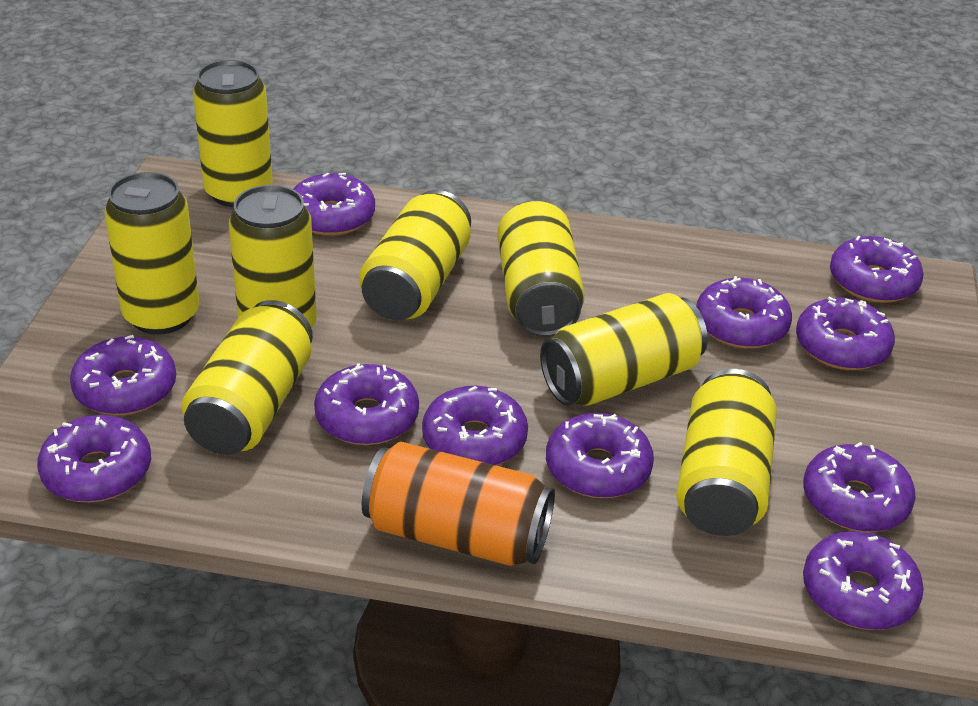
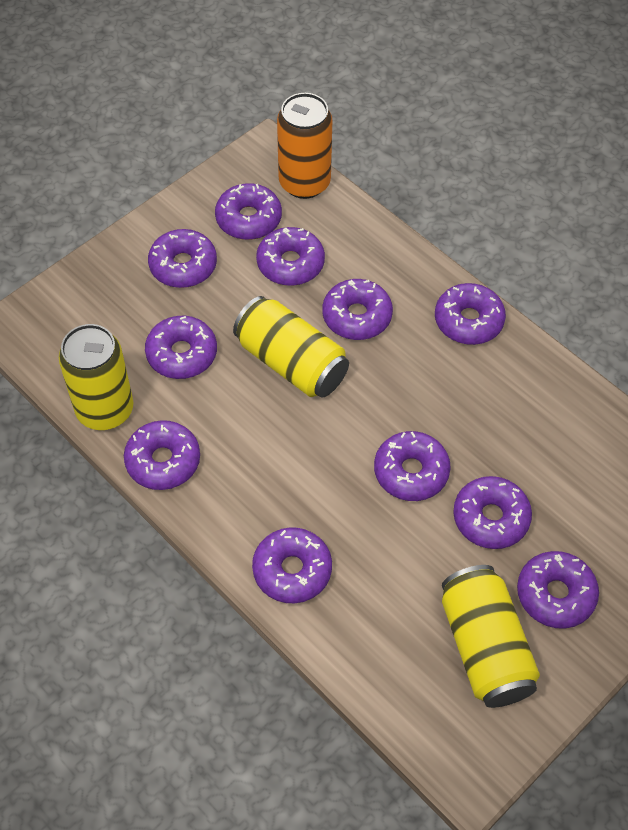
yellow can: 8 -> 3

